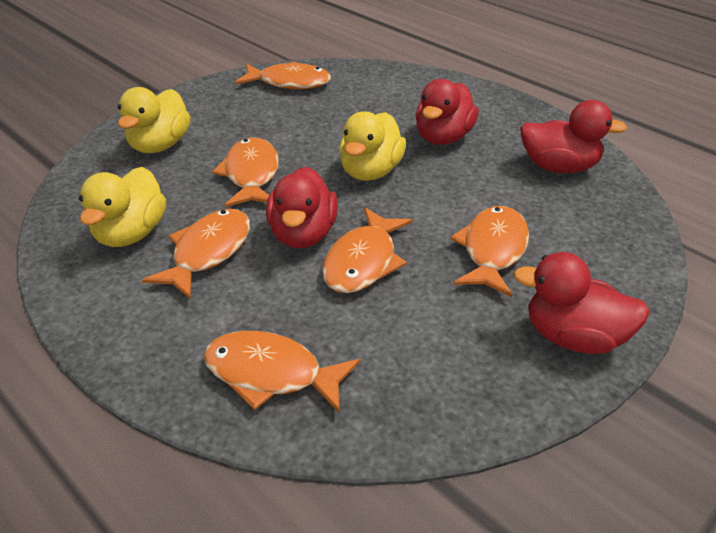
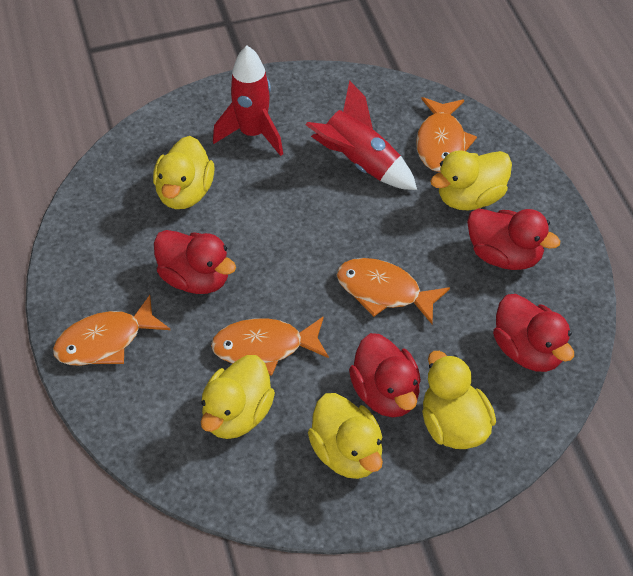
orange fish: 6 -> 4
red rocket: 0 -> 2
yellow duck: 3 -> 5

